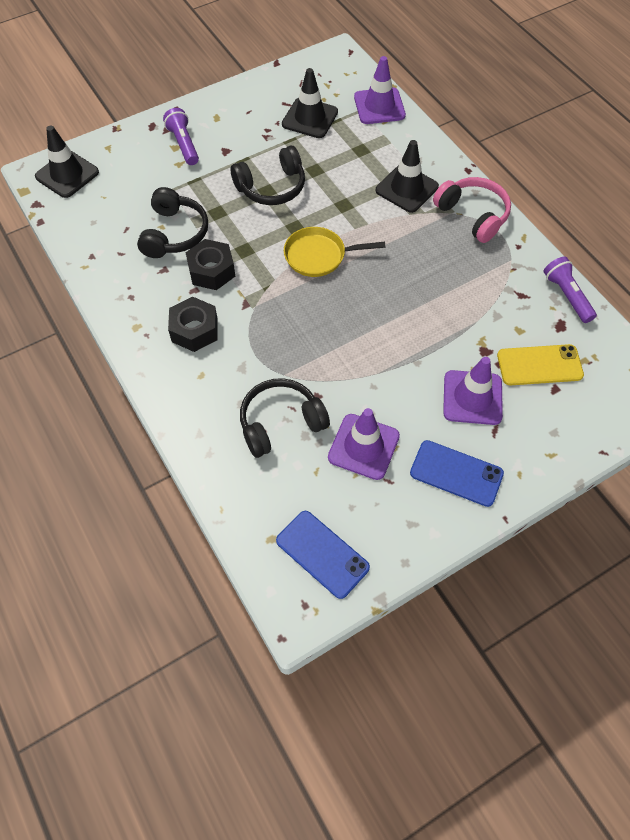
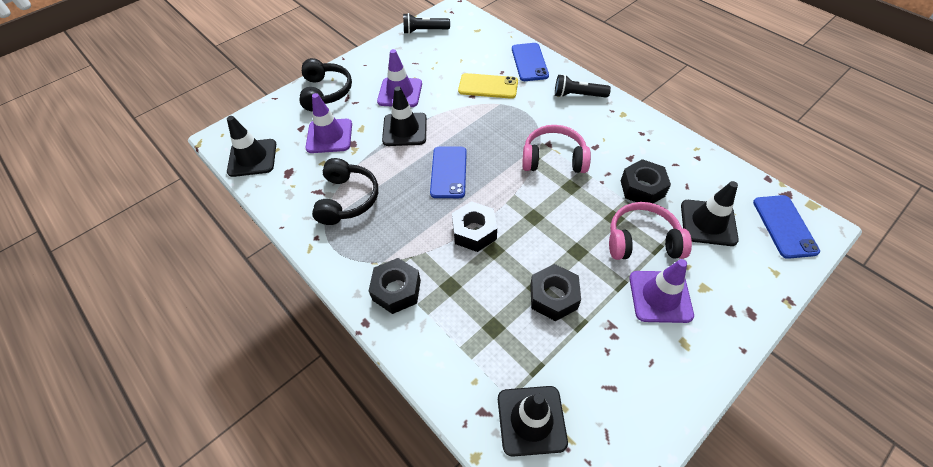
black flashlight: 0 -> 2
black headphones: 3 -> 2
black nut: 2 -> 4
black traffic cone: 3 -> 4
blue phone: 2 -> 3
pink headphones: 1 -> 2
purple flashlight: 2 -> 0
yellow pan: 1 -> 0

